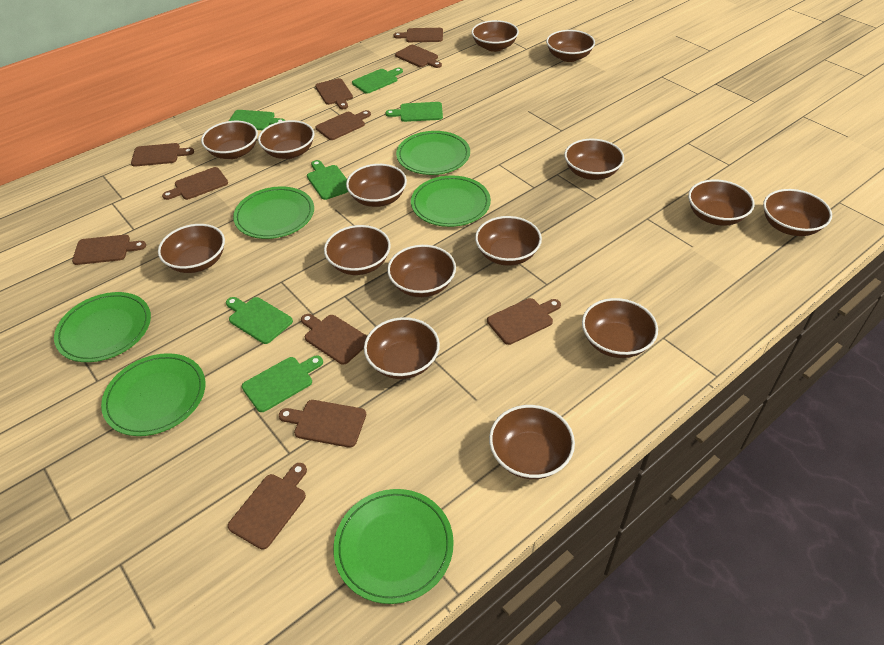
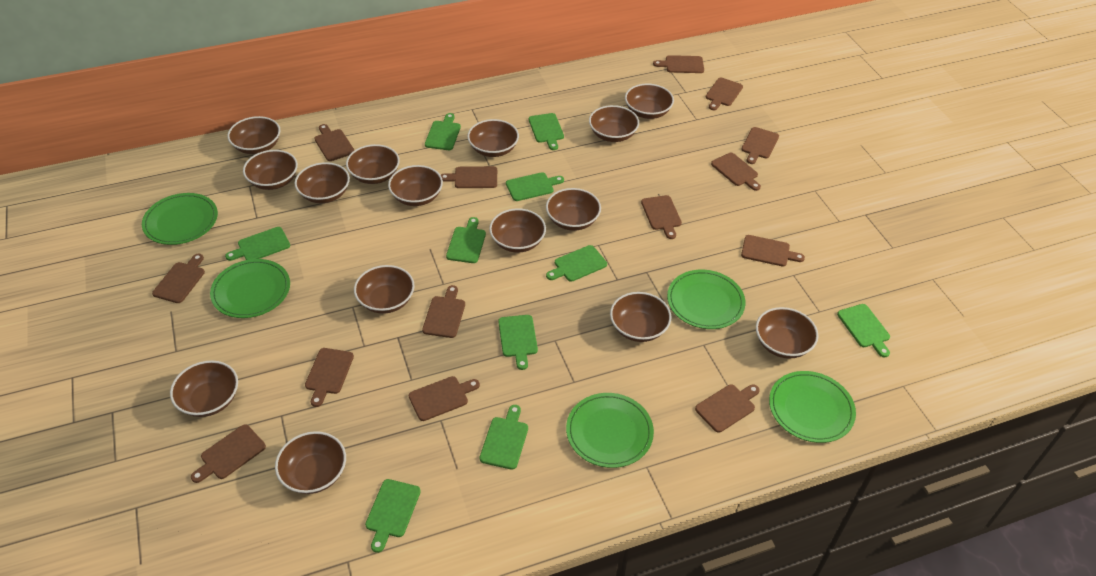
brown cutting board: 11 -> 14
green cutting board: 6 -> 10
green plate: 6 -> 5

